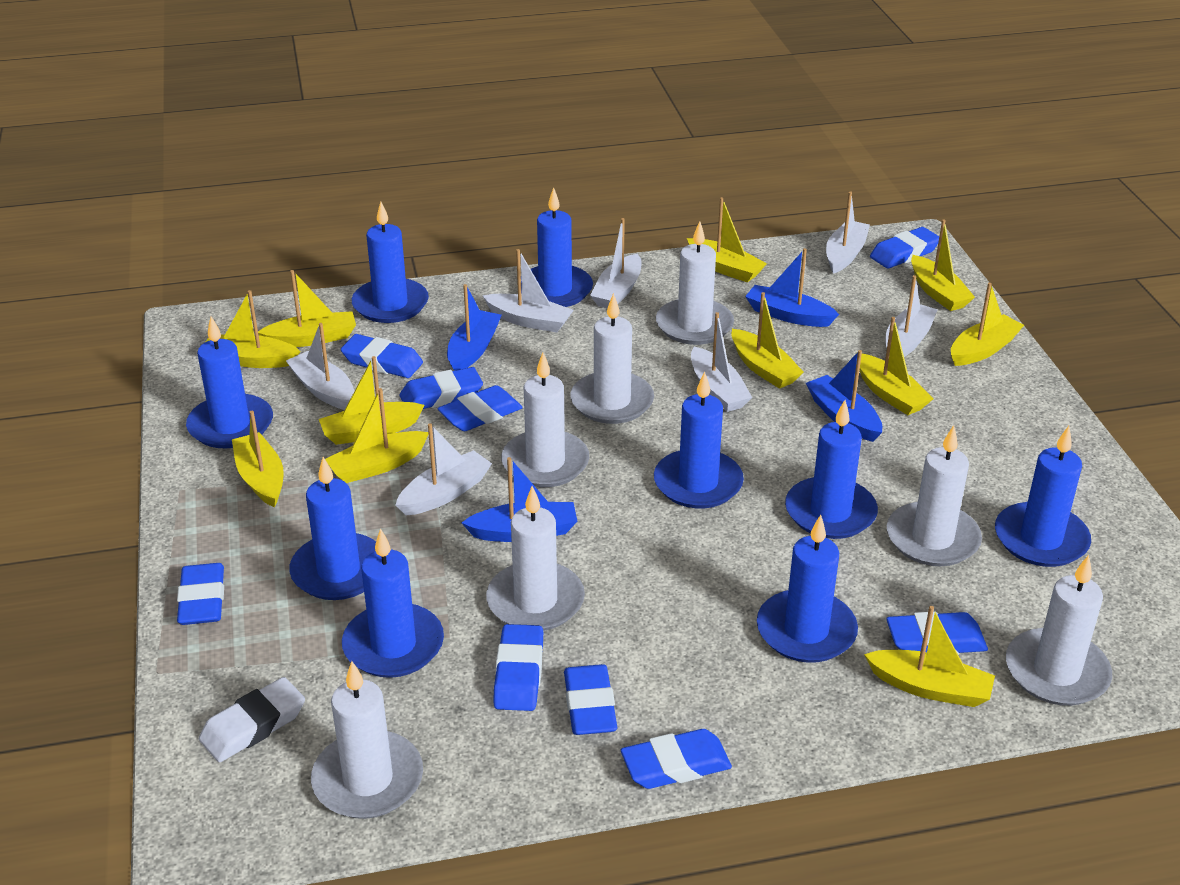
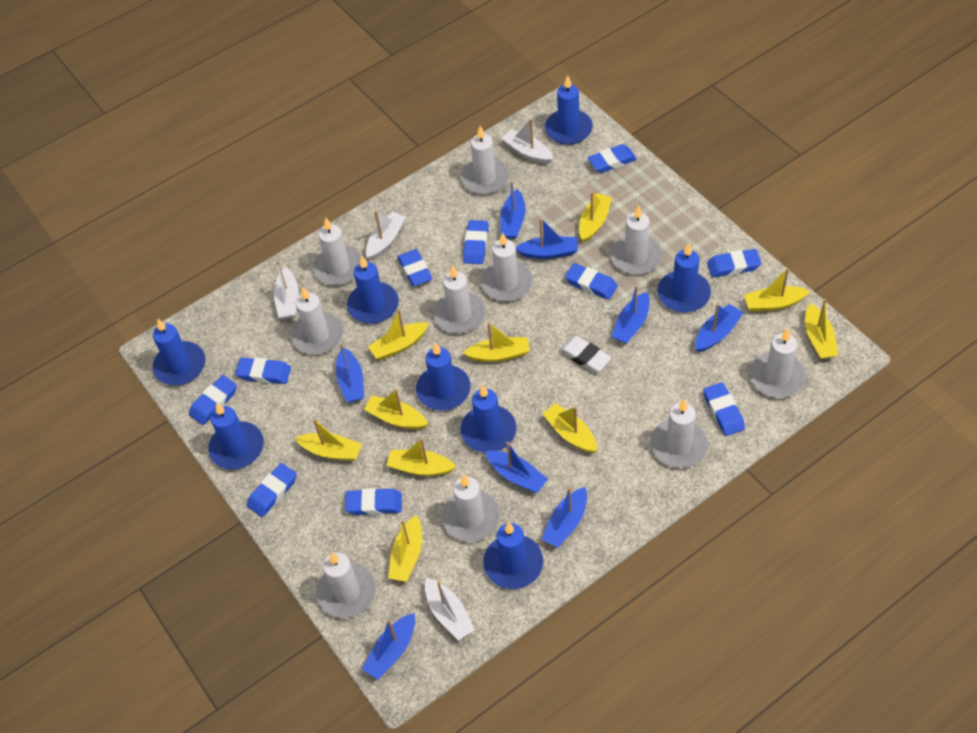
blue boat: 4 -> 8
blue candle: 9 -> 8
blue eraser: 9 -> 10
white boat: 7 -> 4
white candle: 7 -> 10
yellow boat: 11 -> 10

